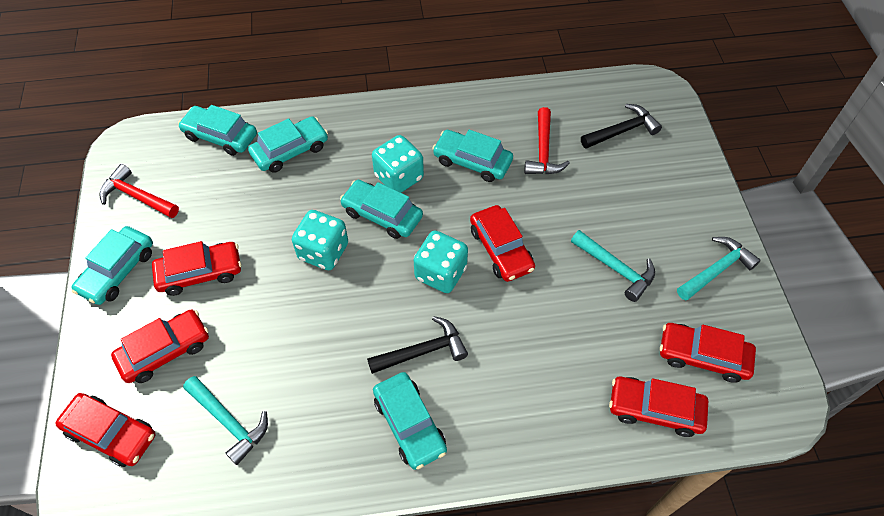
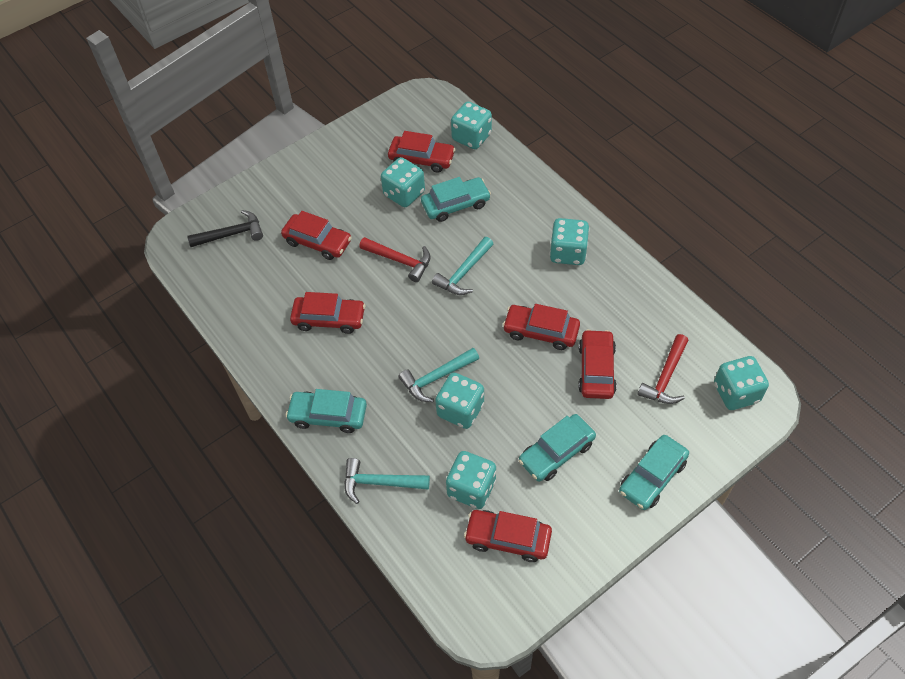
black hammer: 2 -> 1
turquoise car: 6 -> 4
turquoise dice: 3 -> 6

